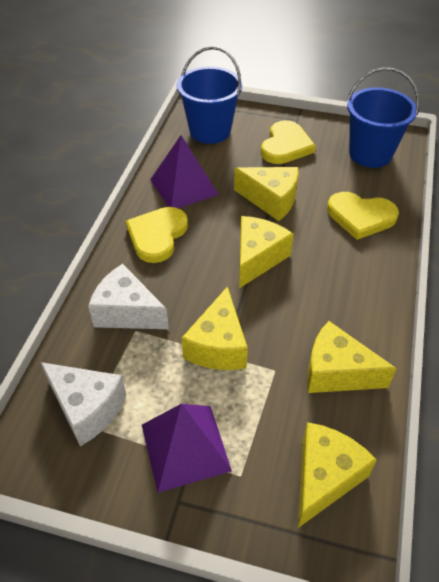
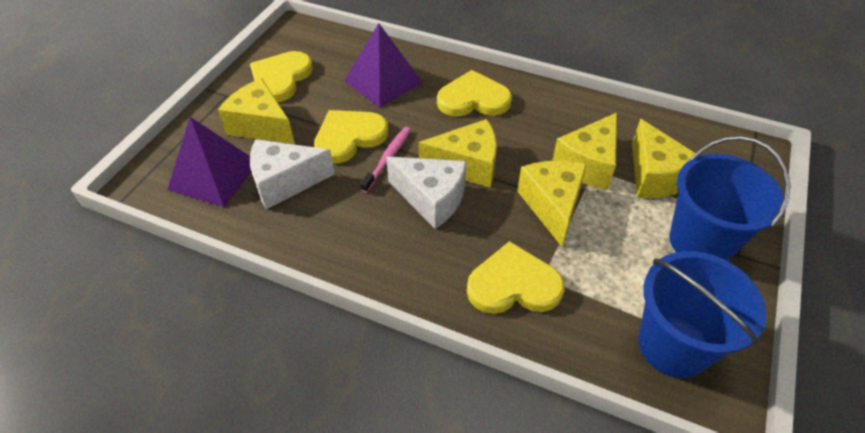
pink toothbrush: 0 -> 1
yellow heart: 3 -> 4

